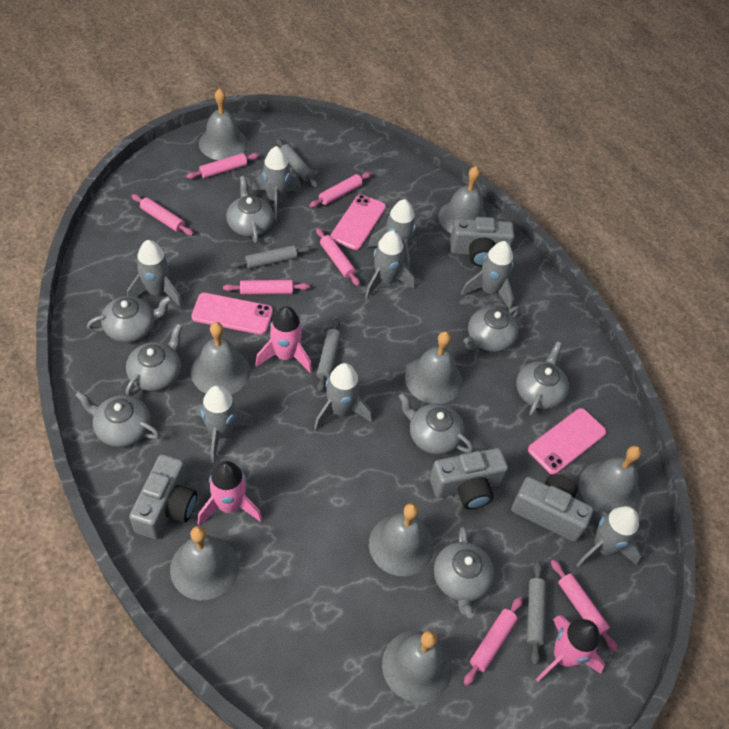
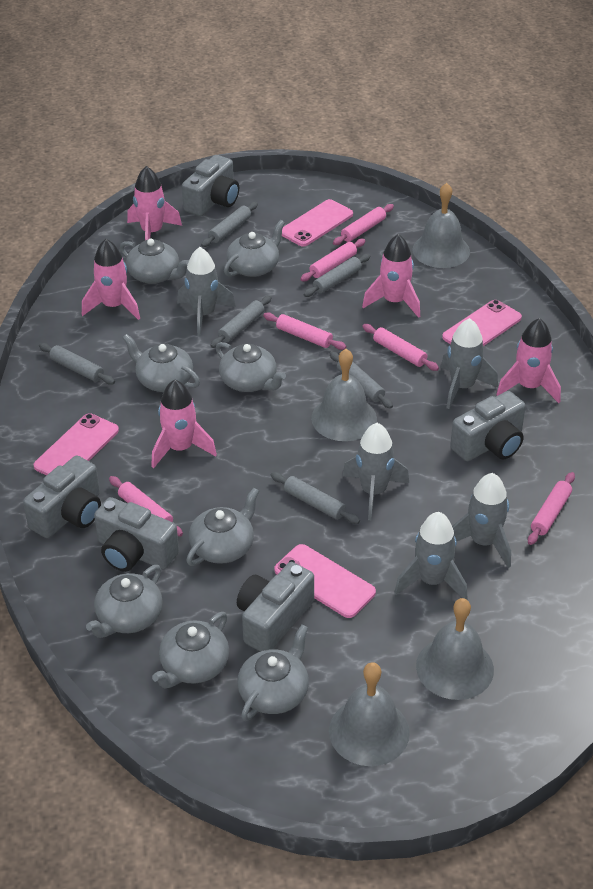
grey bell: 8 -> 4
grey camera: 4 -> 5
grey rocket: 8 -> 5
grey rolling pin: 4 -> 6
pink phone: 3 -> 4
pink rocket: 3 -> 5
pink rolling pin: 7 -> 6

